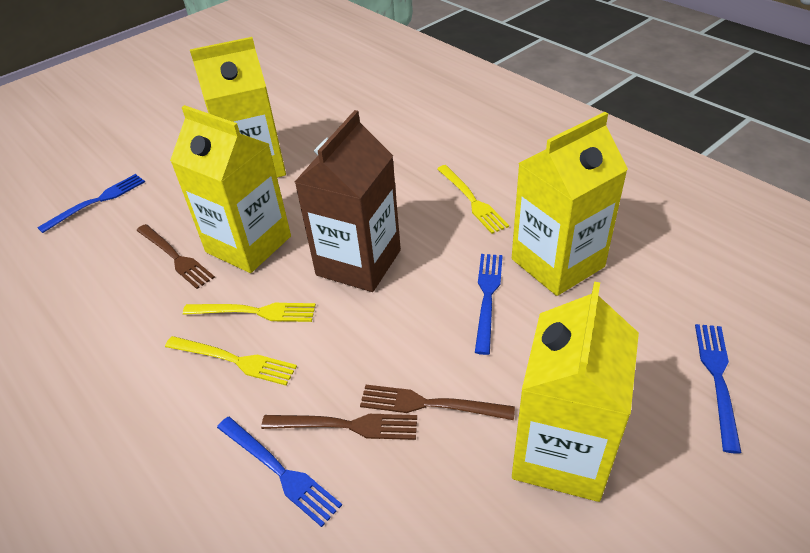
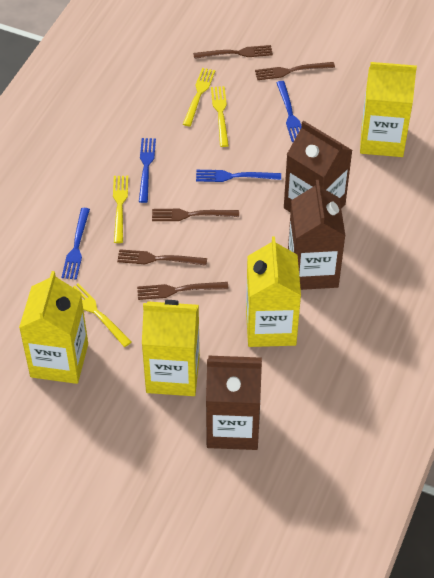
brown carton: 1 -> 3
brown fork: 3 -> 5
yellow fork: 3 -> 4

